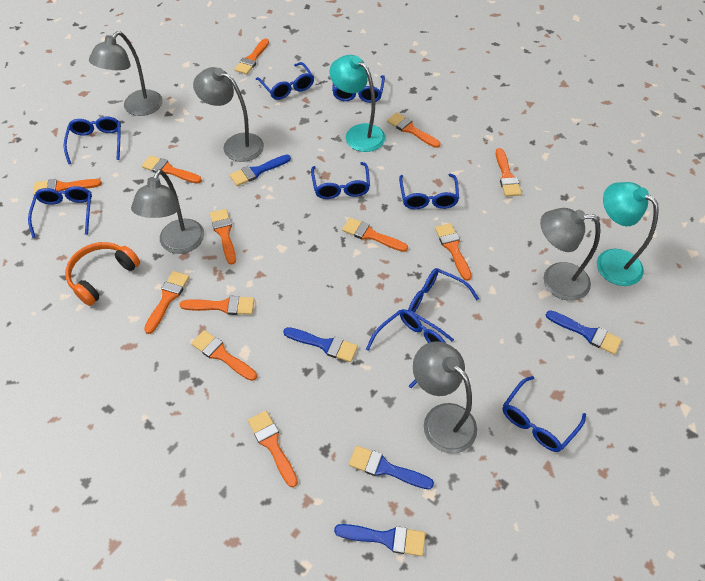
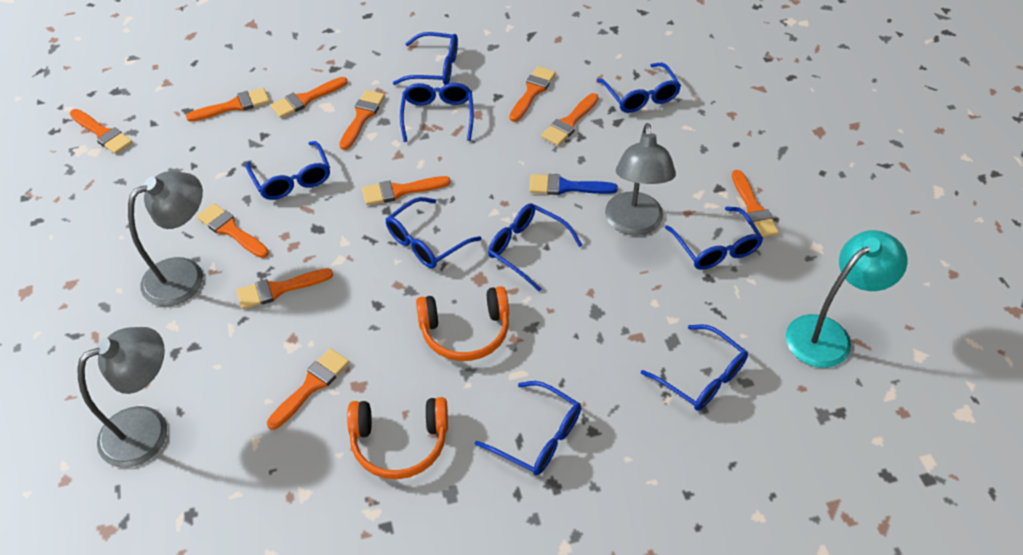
blue brush: 5 -> 1
grey lamp: 5 -> 3
orange brush: 12 -> 11
orange headphones: 1 -> 2
turquoise lamp: 2 -> 1

